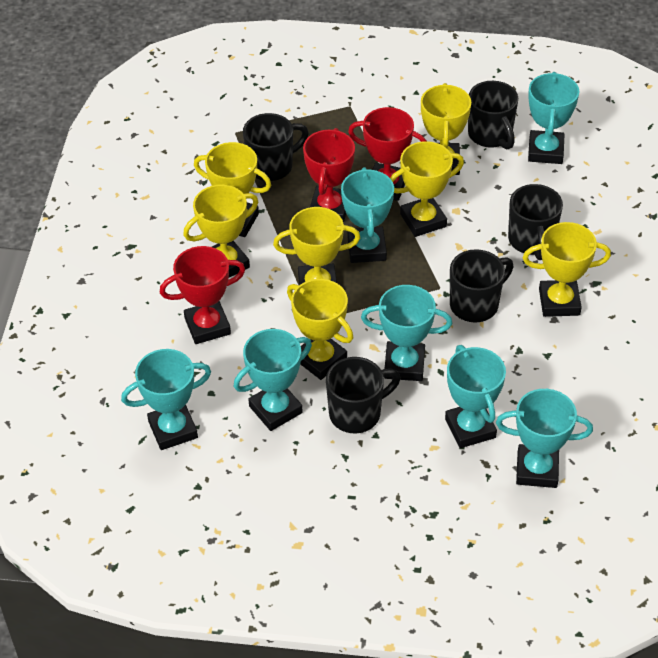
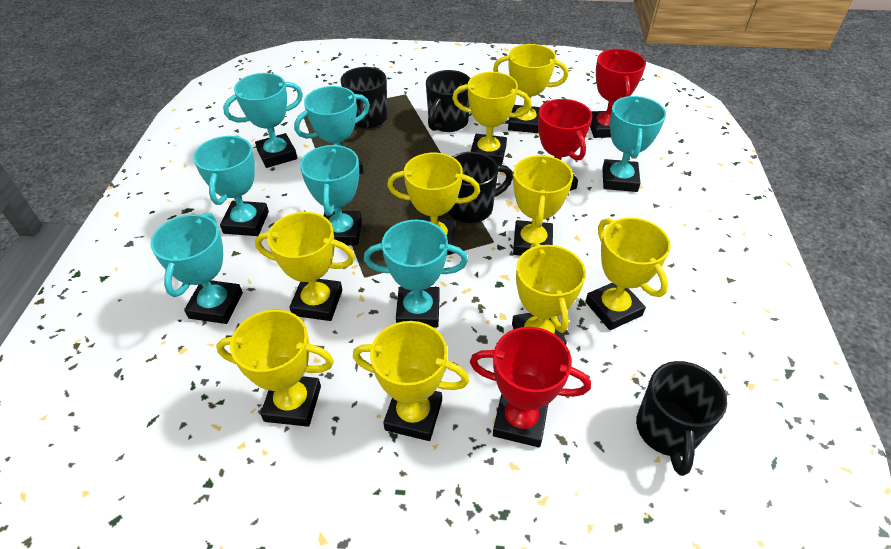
black mug: 5 -> 4
yellow trophy: 7 -> 9

